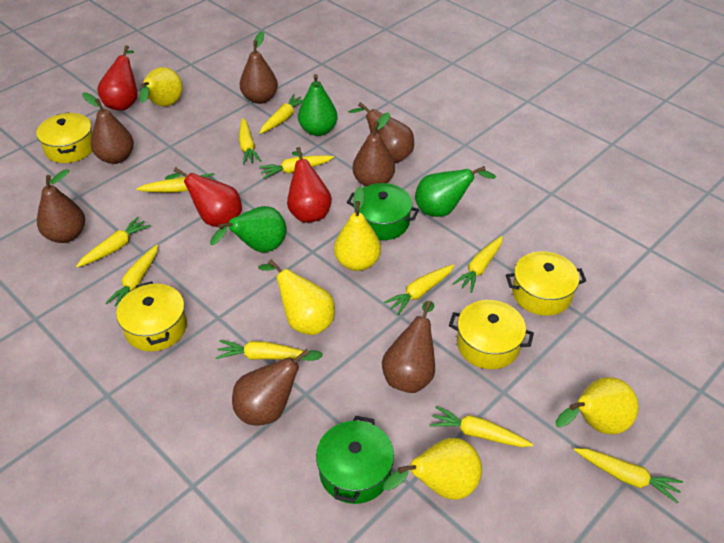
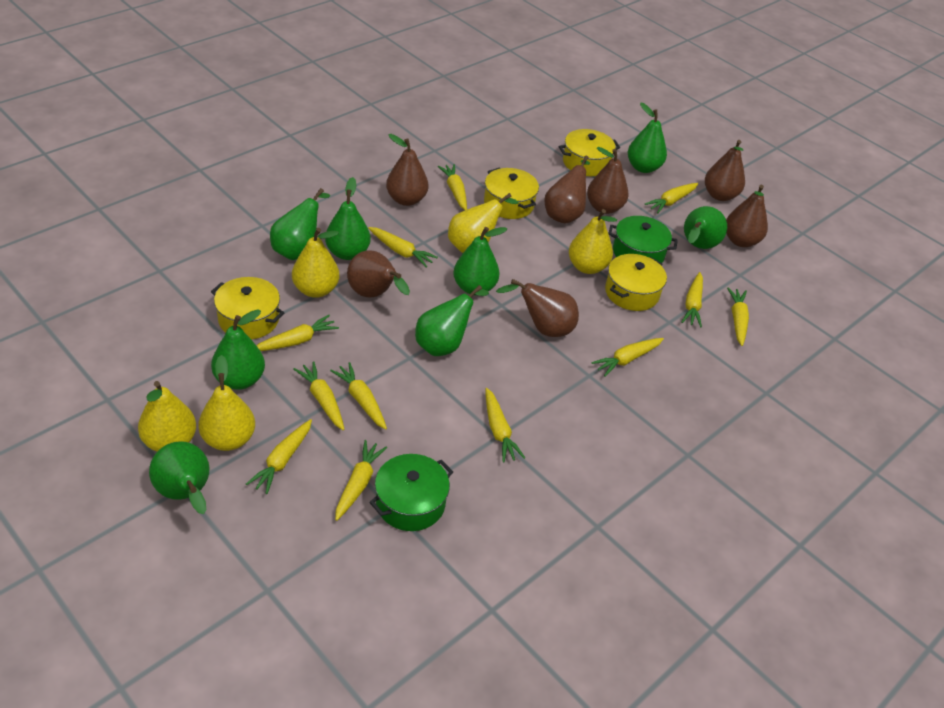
green pear: 3 -> 8
red pear: 3 -> 0
yellow carrot: 11 -> 12

